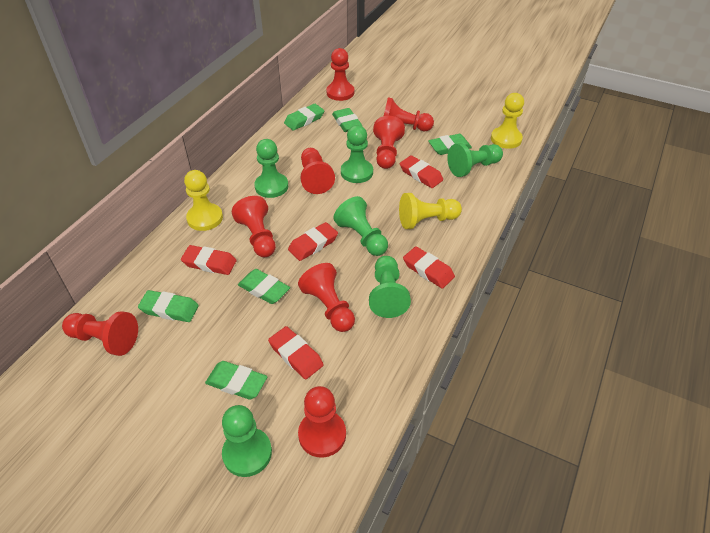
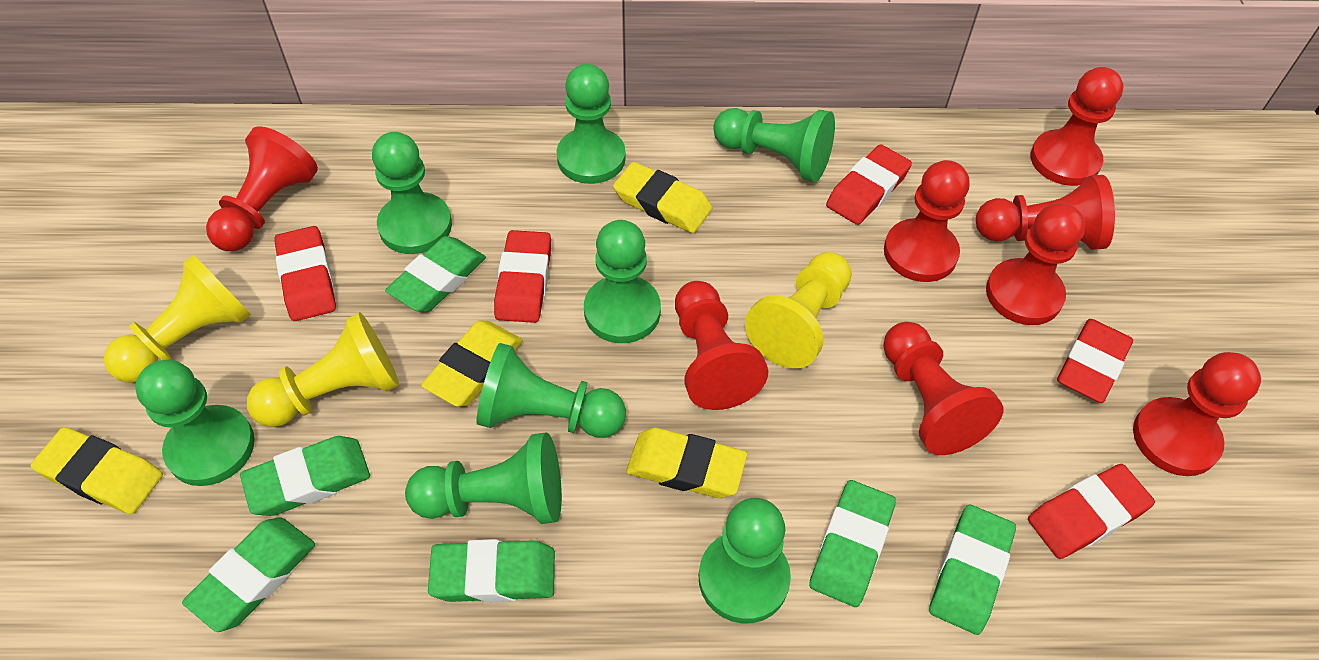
green pawn: 6 -> 8
yellow eraser: 0 -> 4

